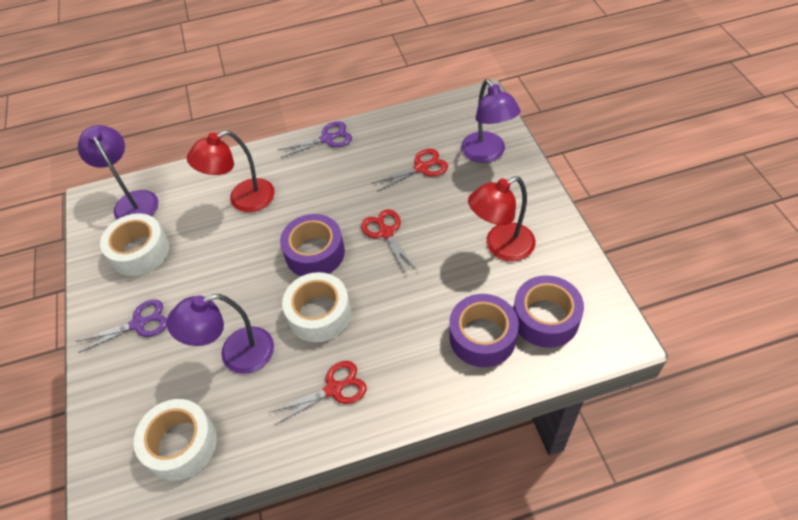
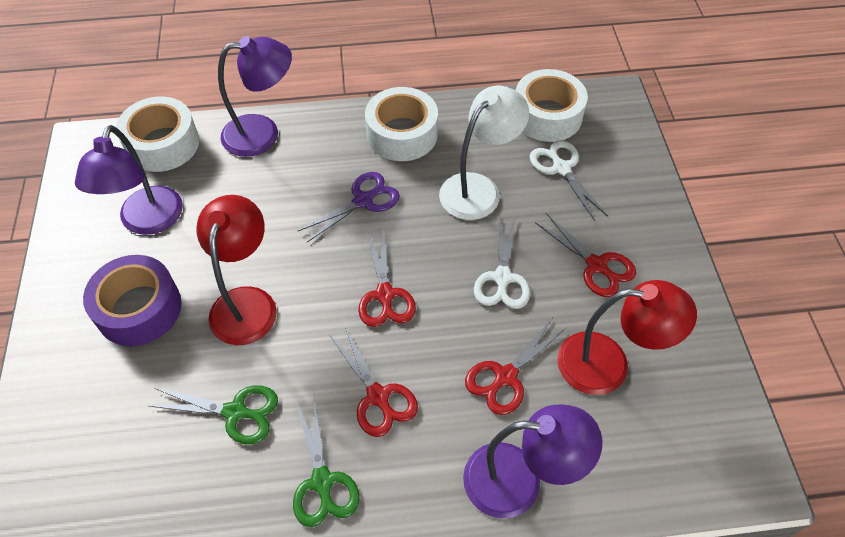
green scissors: 0 -> 2
purple scissors: 2 -> 1
purple tape: 3 -> 1
red scissors: 3 -> 4
white lamp: 0 -> 1
white scissors: 0 -> 2

